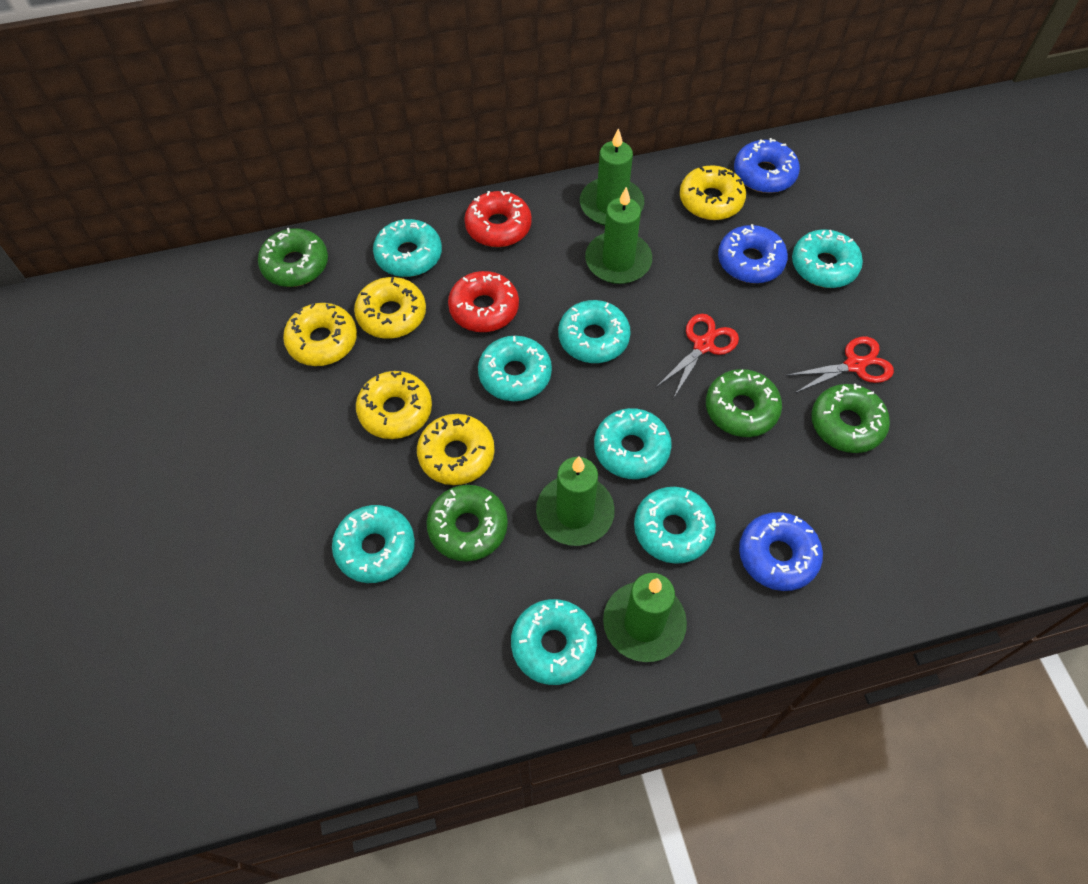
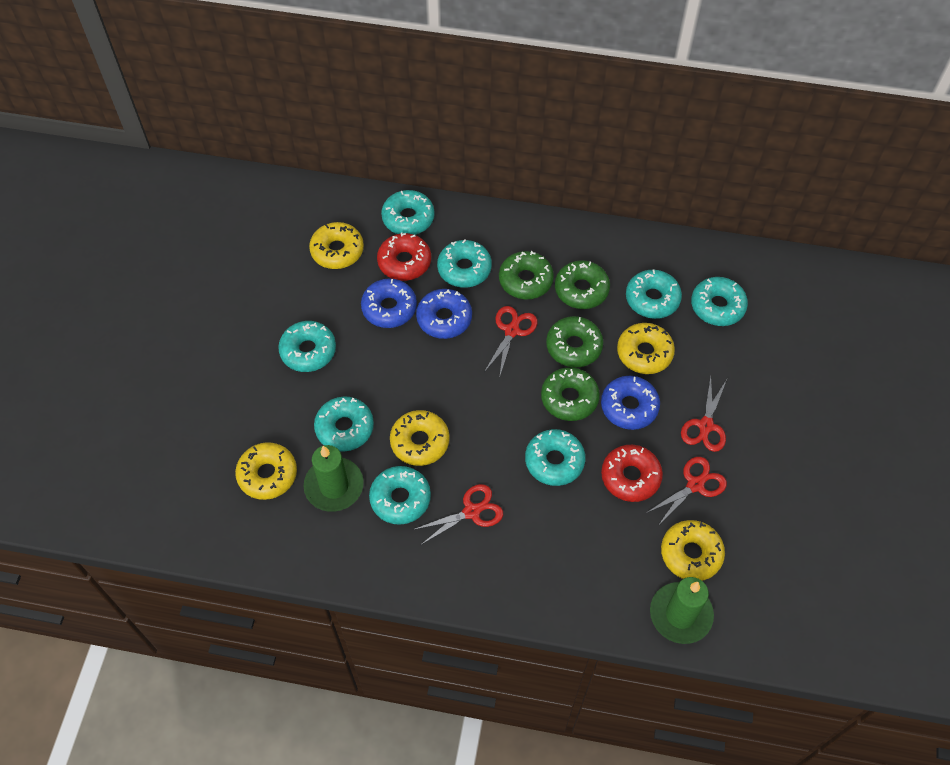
green candle: 4 -> 2
red scissors: 2 -> 4

